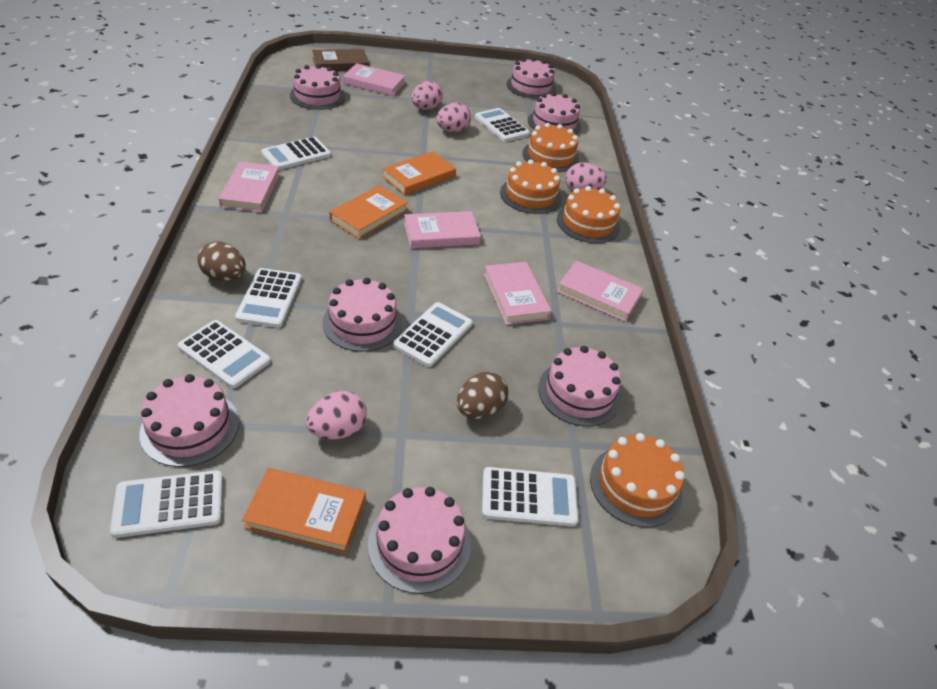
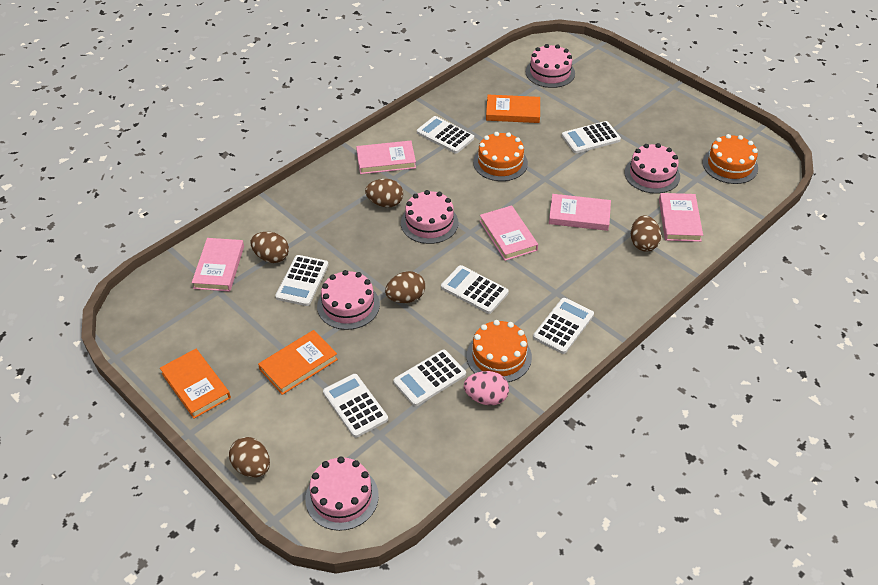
brown book: 1 -> 0
brown egg: 2 -> 5
orange cake: 4 -> 3
pink cake: 7 -> 5
pink egg: 4 -> 1

